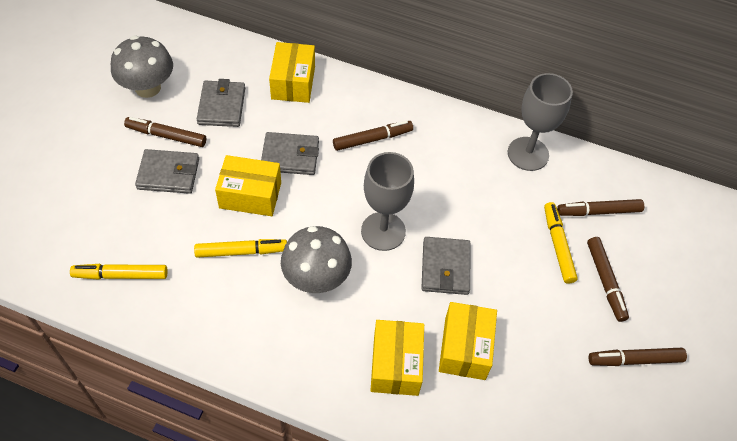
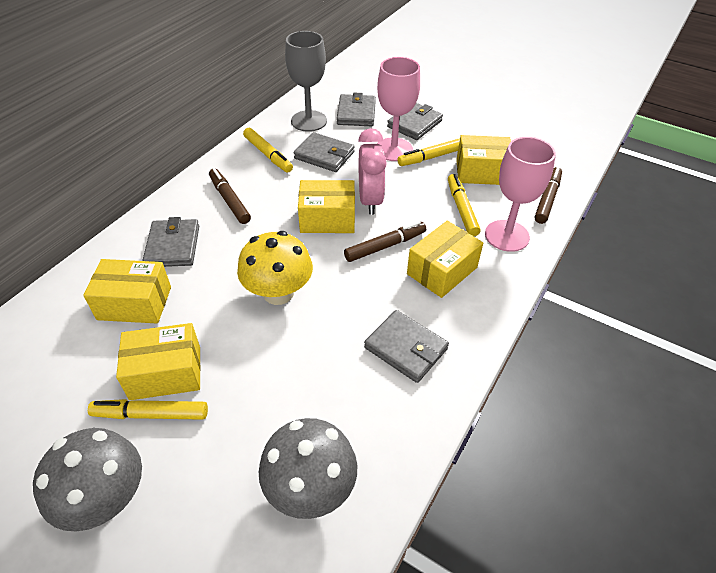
brown marker: 5 -> 3
grey goblet: 2 -> 1
grey wallet: 4 -> 5
pink clock: 0 -> 1
pink goblet: 0 -> 2
yellow box: 4 -> 5
yellow marker: 3 -> 4
yellow mushroom: 0 -> 1

